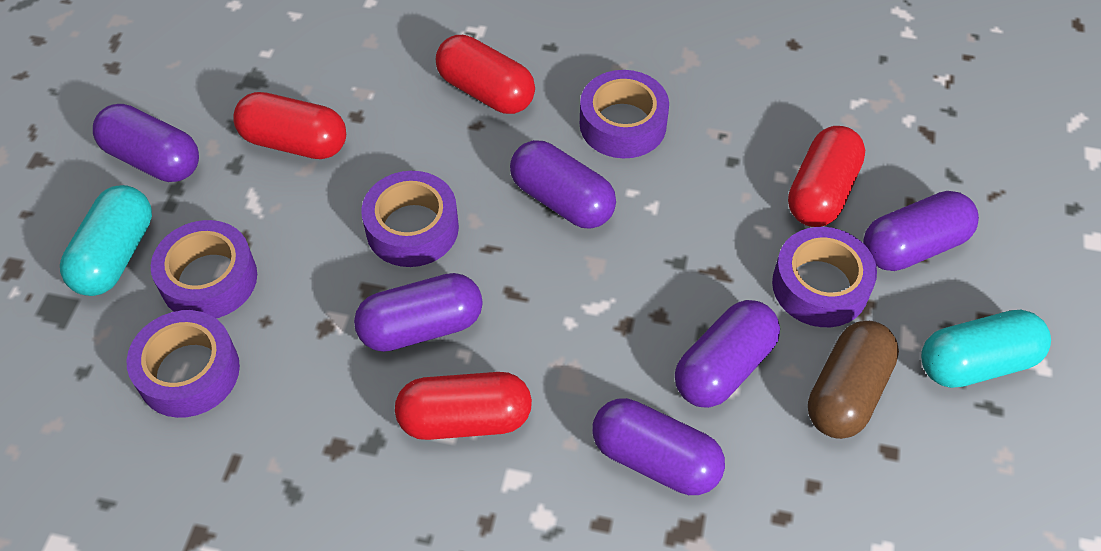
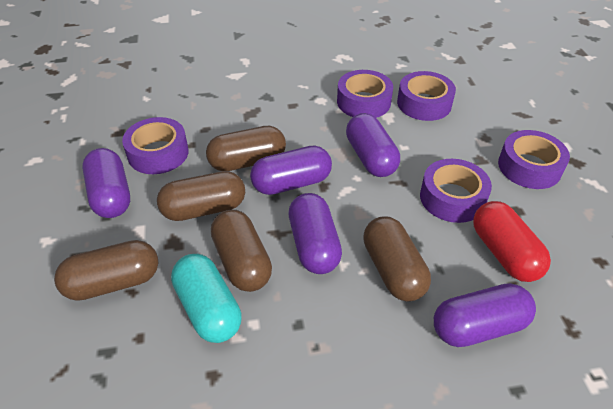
brown capsule: 1 -> 5
purple capsule: 6 -> 5
red capsule: 4 -> 1
turquoise capsule: 2 -> 1

